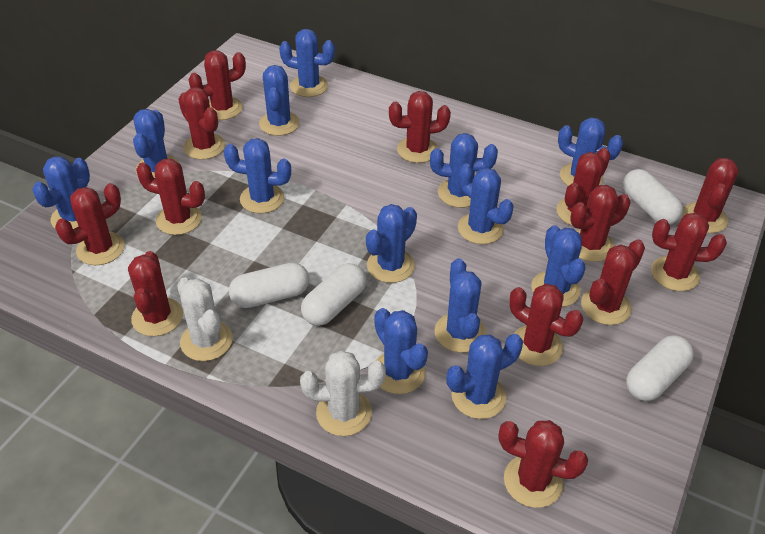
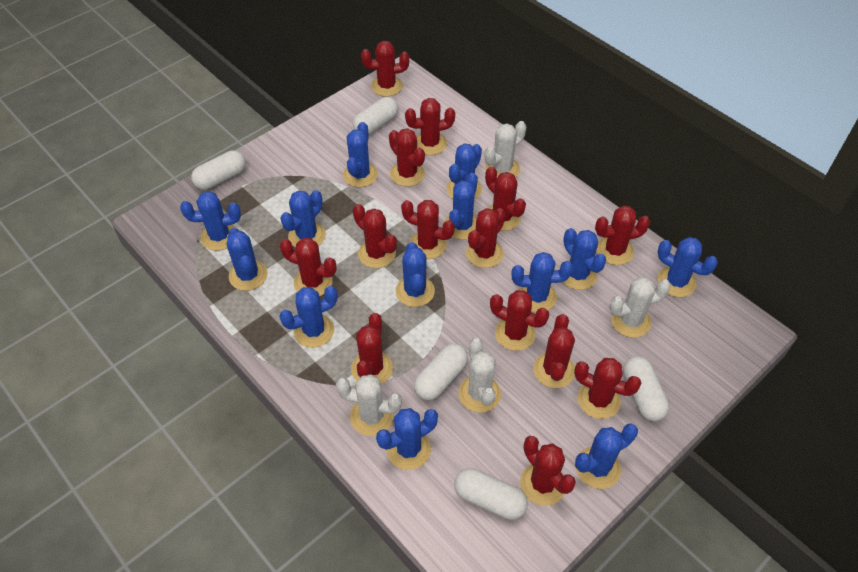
red cactus: 13 -> 14
white cactus: 2 -> 4
white capsule: 4 -> 5

